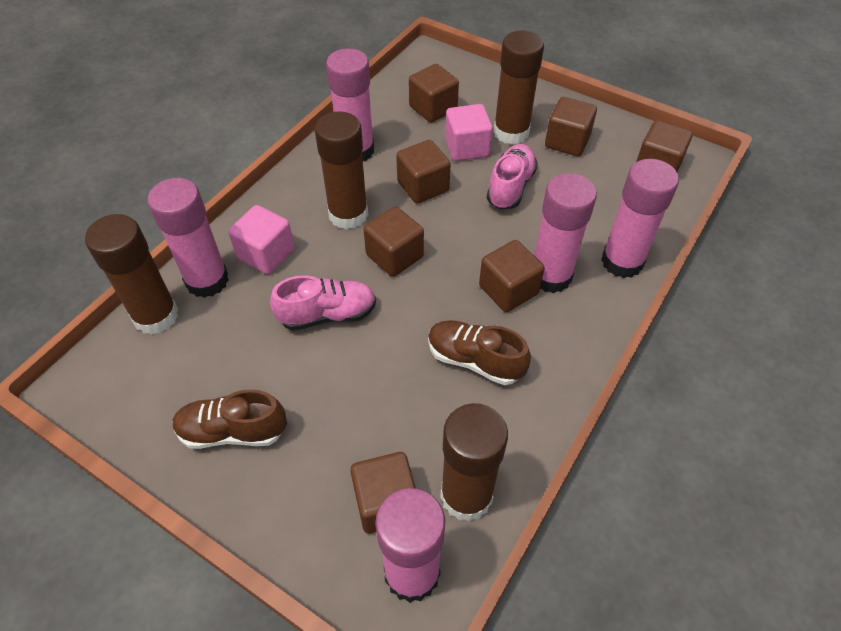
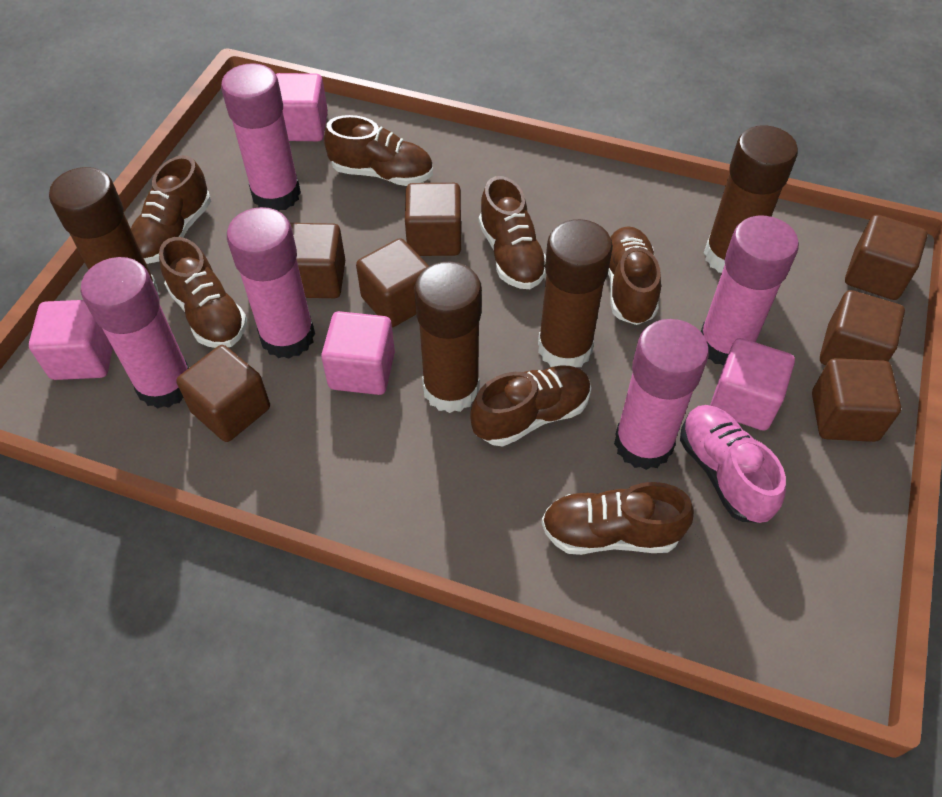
brown shoe: 2 -> 7
pink cube: 2 -> 4
pink shoe: 2 -> 1

